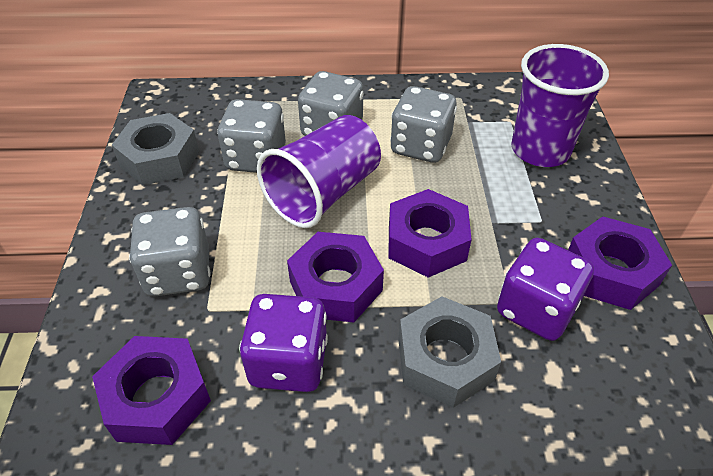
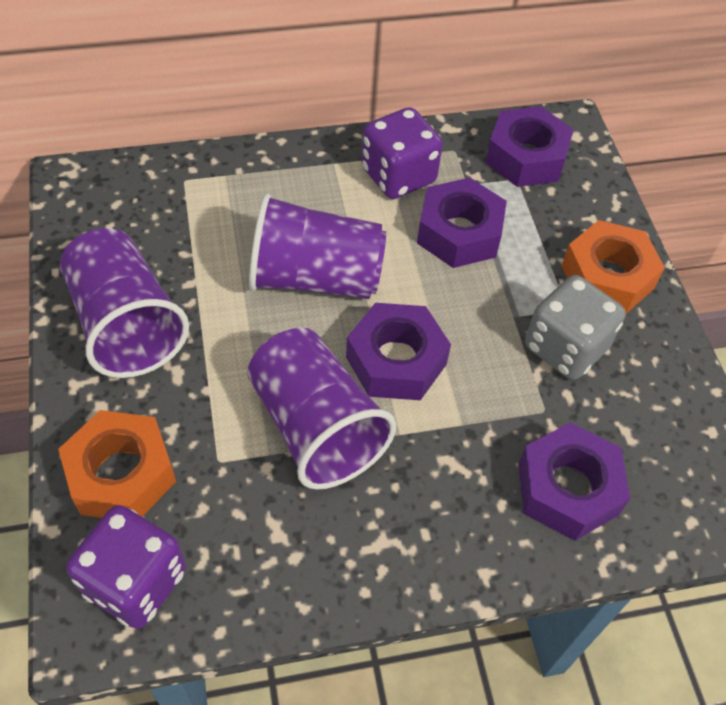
grey dice: 4 -> 1
grey nut: 2 -> 0
orange nut: 0 -> 2
purple cup: 2 -> 3

